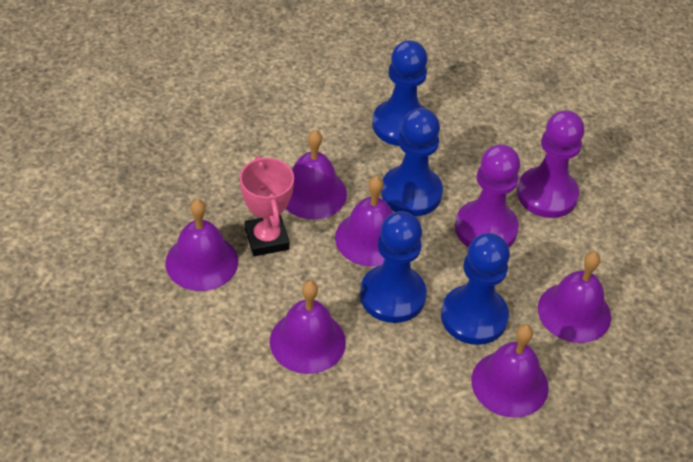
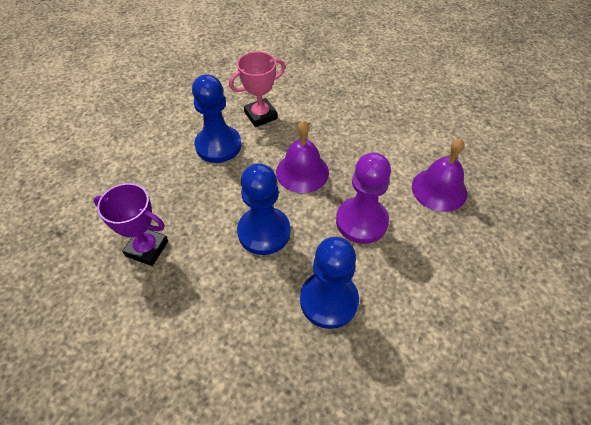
blue pawn: 4 -> 3
purple bell: 6 -> 2
purple pawn: 2 -> 1
purple trophy: 0 -> 1

